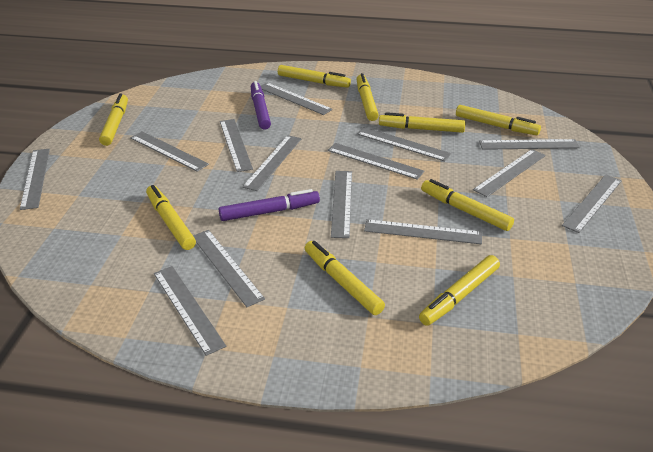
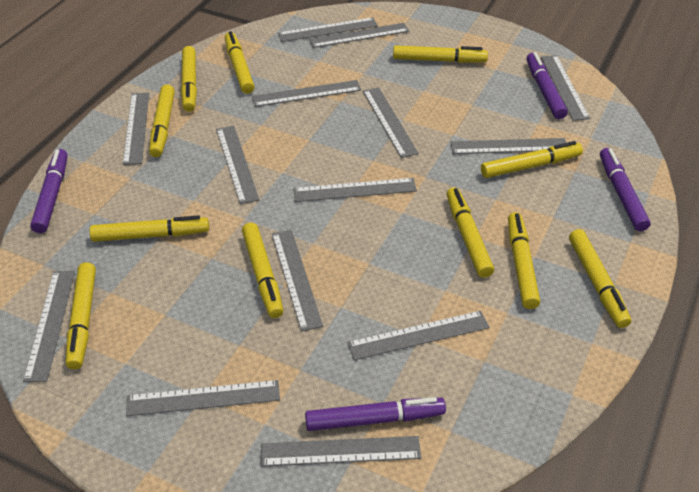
purple marker: 2 -> 4
yellow marker: 9 -> 11

